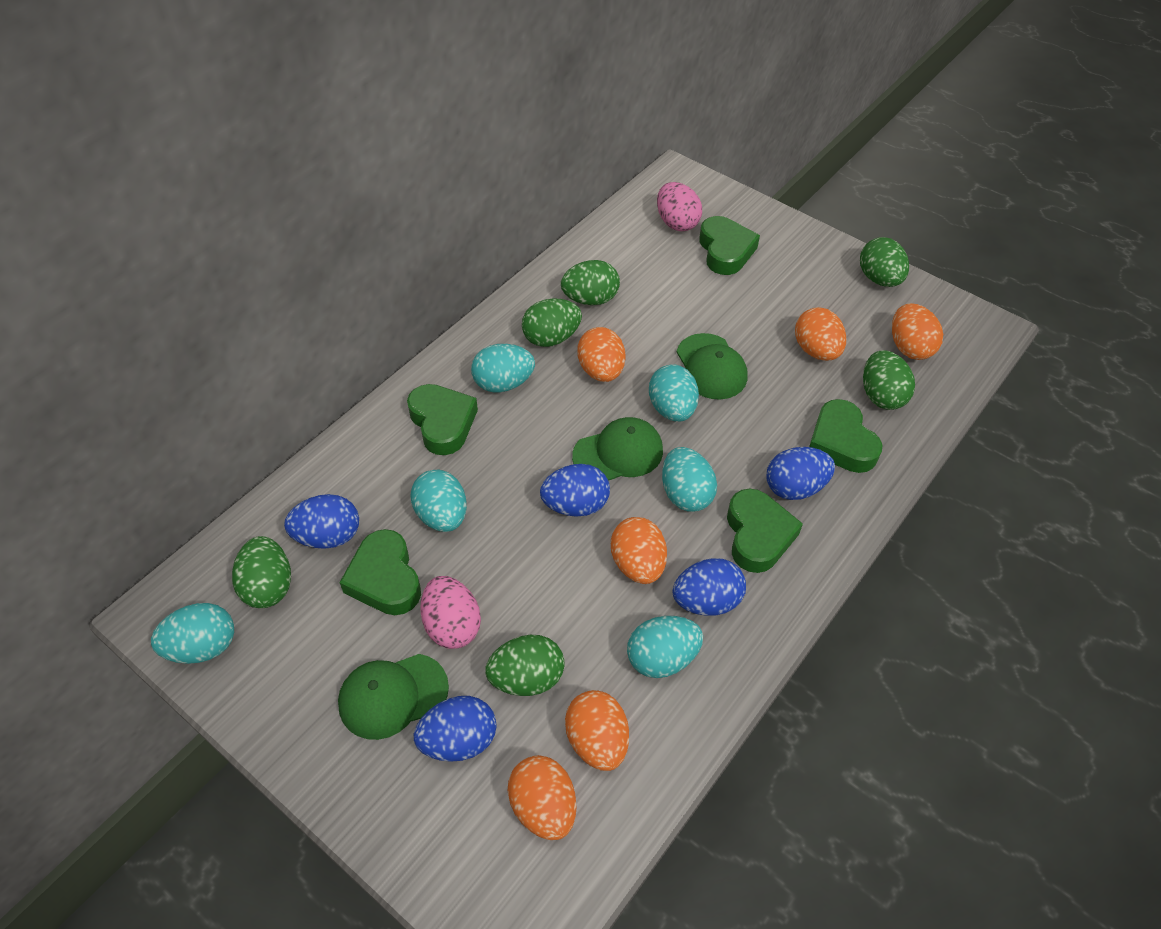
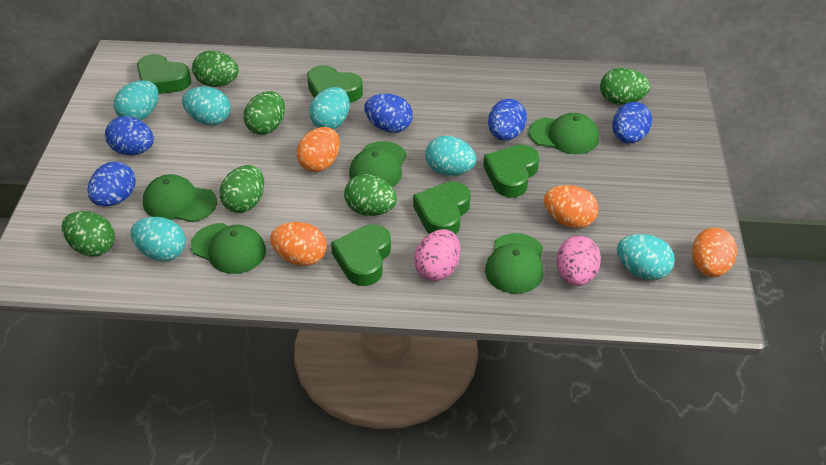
green cap: 3 -> 5
orange egg: 6 -> 4

